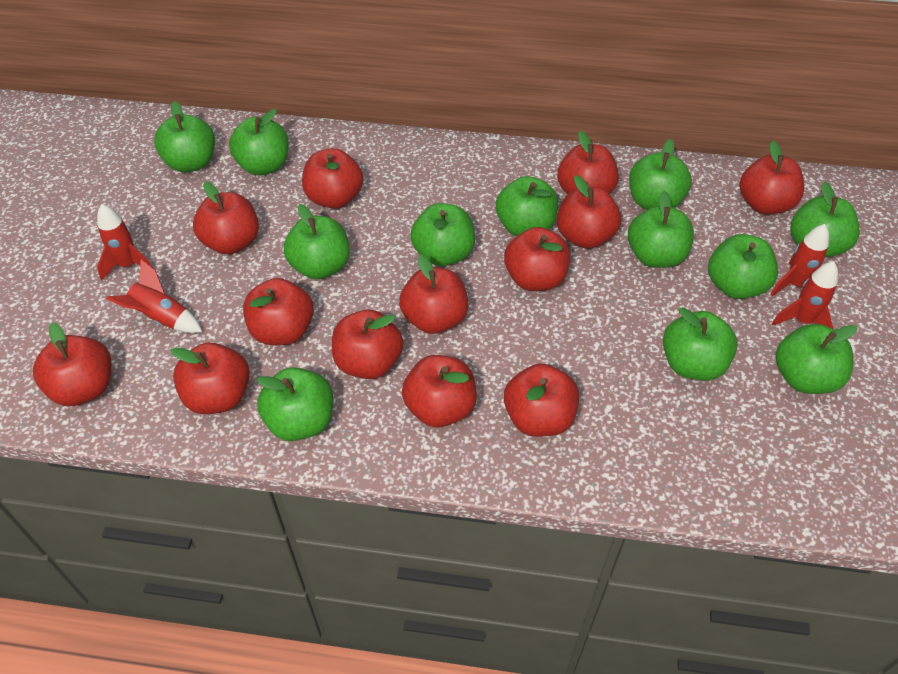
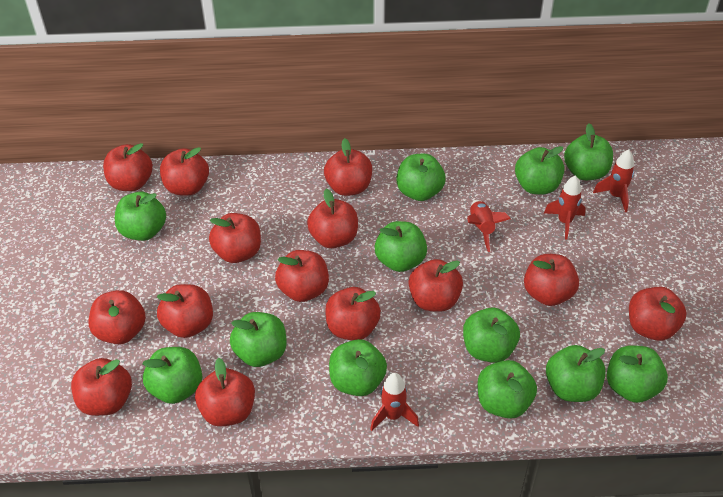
red apple: 13 -> 14

